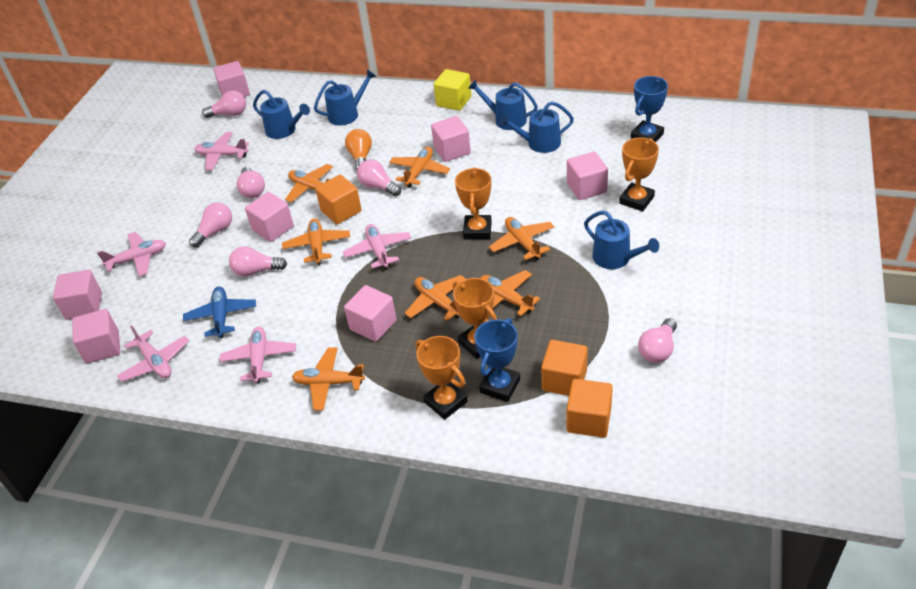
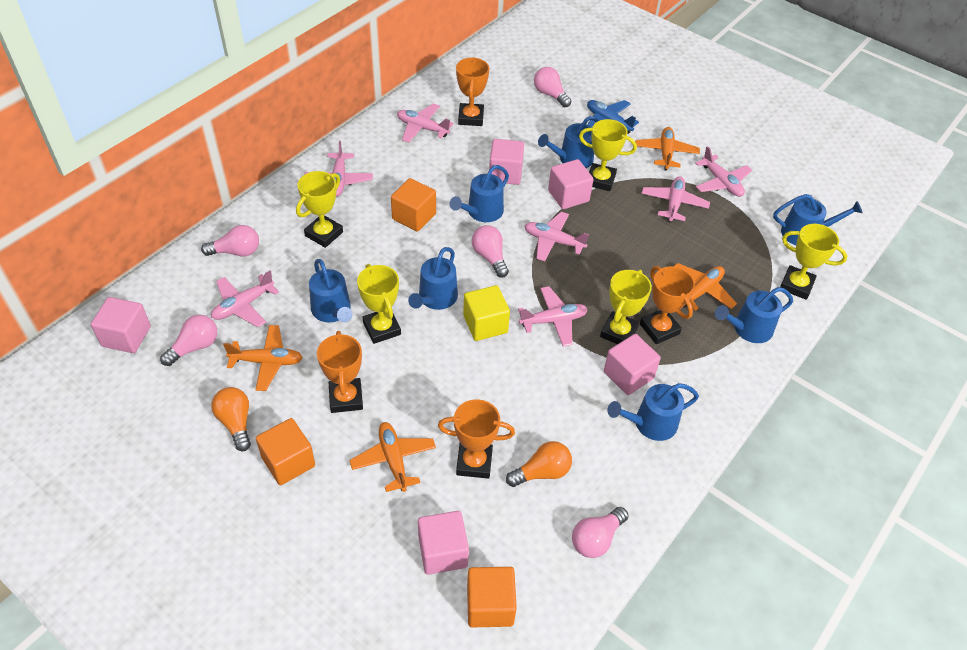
blue trophy: 2 -> 0
blue watering can: 5 -> 7
orange light bulb: 1 -> 2
orange plane: 7 -> 4
pink cube: 7 -> 5
pink light bulb: 6 -> 5
pink plane: 5 -> 7
yellow trophy: 0 -> 5

